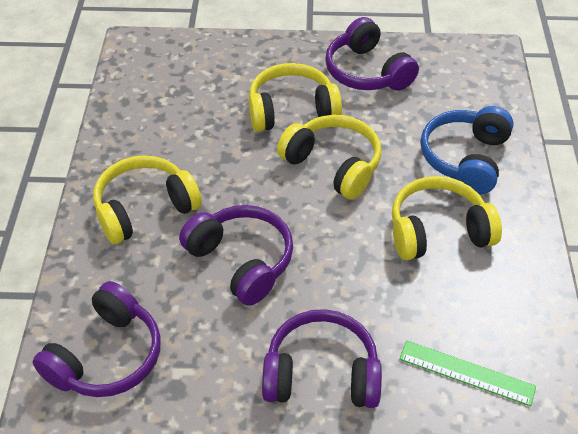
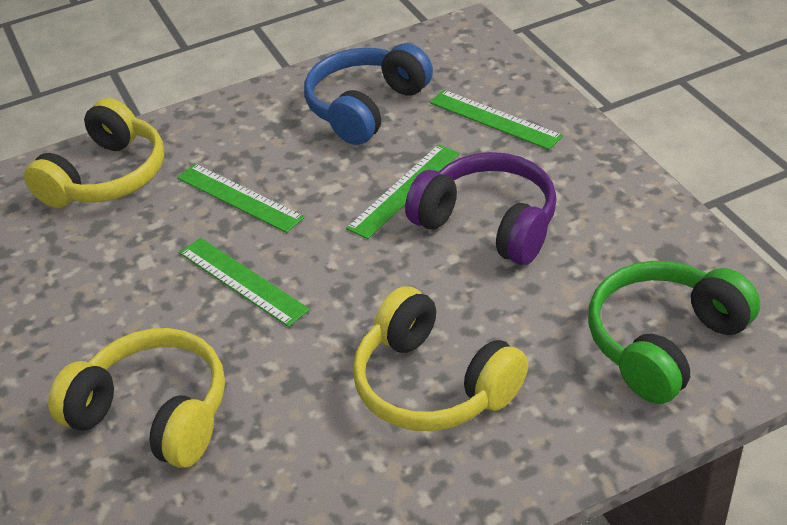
green headphones: 0 -> 1
green ruler: 1 -> 4
purple headphones: 4 -> 1
yellow headphones: 4 -> 3

